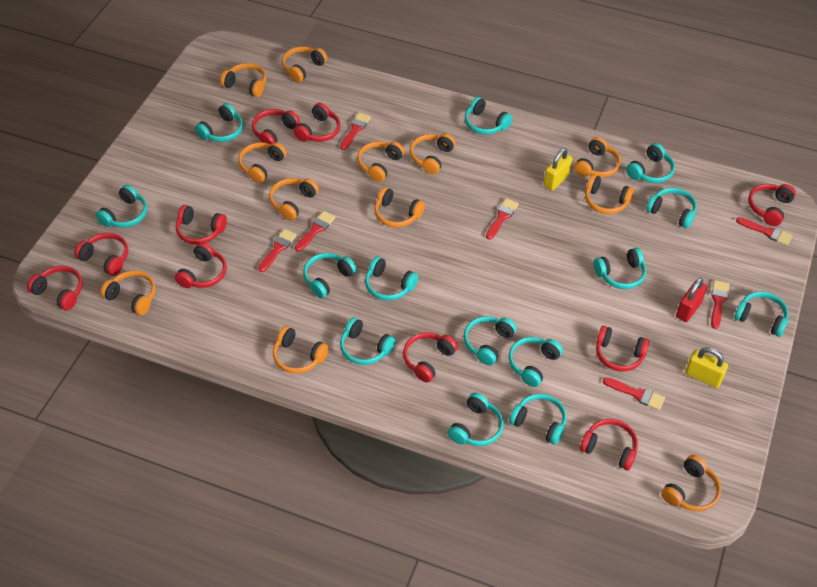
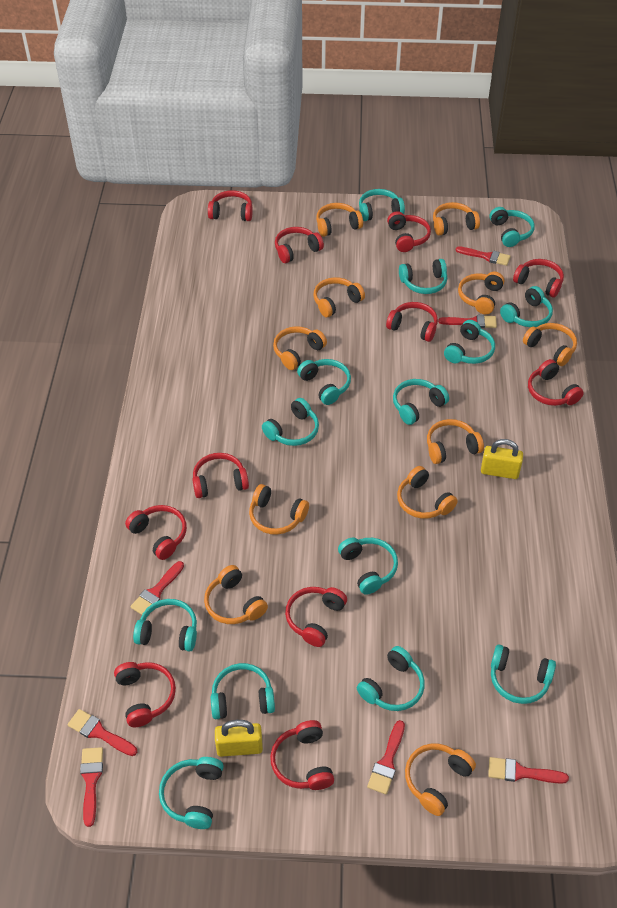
orange headphones: 12 -> 11
red headphones: 10 -> 11
red padlock: 1 -> 0

